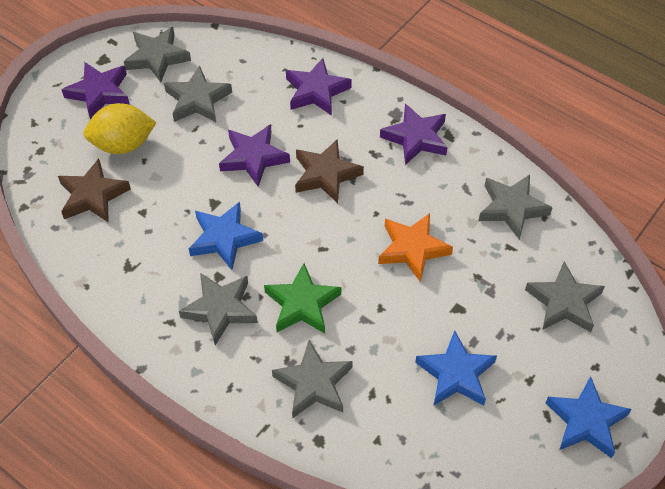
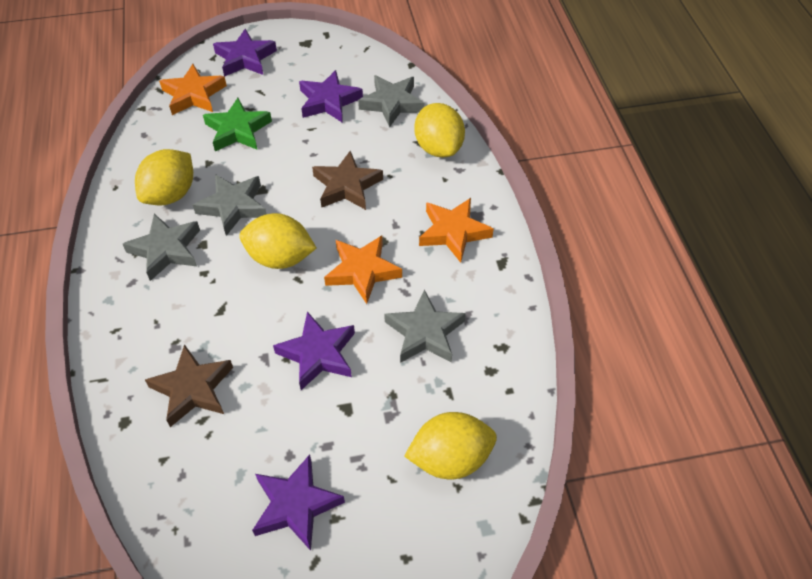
blue star: 3 -> 0
grey star: 6 -> 4
orange star: 1 -> 3
yellow lemon: 1 -> 4

